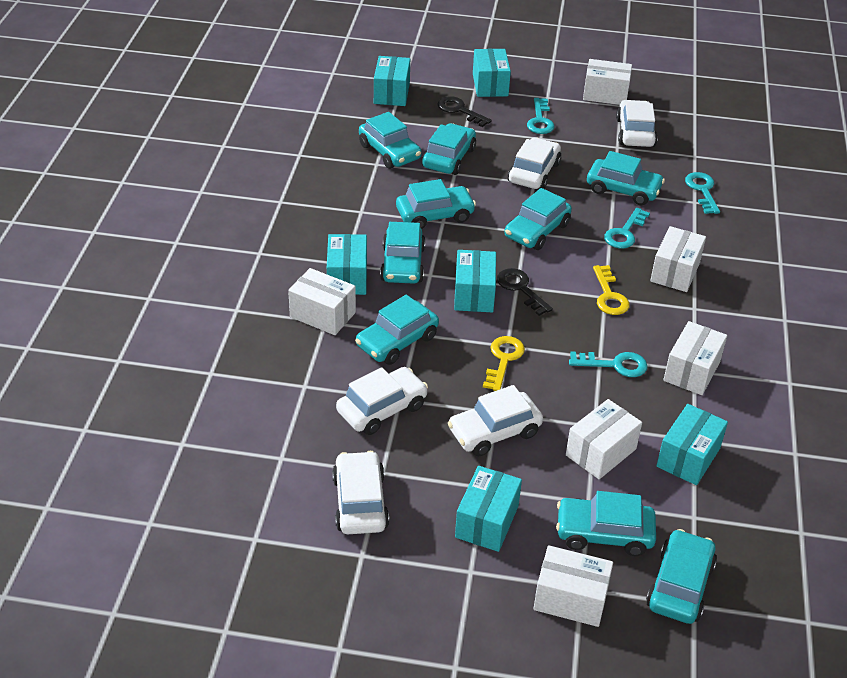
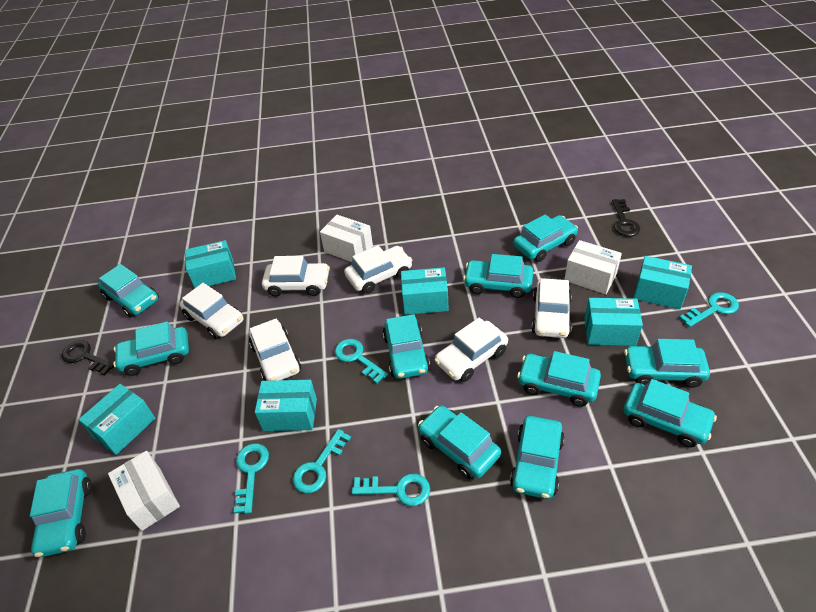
turquoise car: 9 -> 11
turquoise key: 4 -> 5
white box: 6 -> 3
white car: 5 -> 6
yellow key: 2 -> 0

